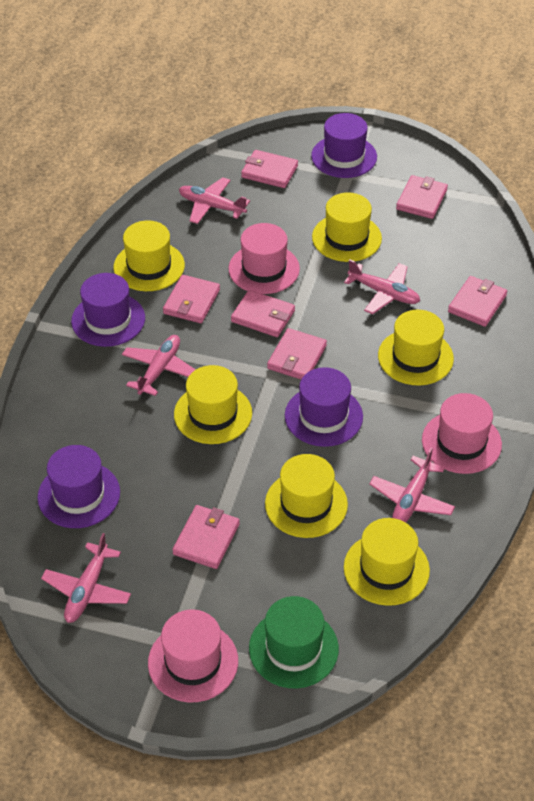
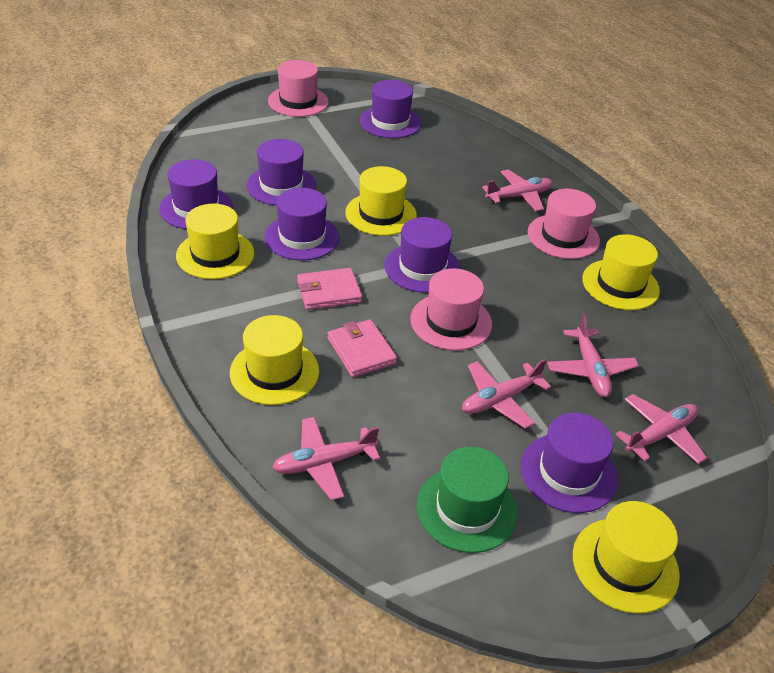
pink wallet: 7 -> 2
purple hat: 4 -> 6
yellow hat: 6 -> 5

